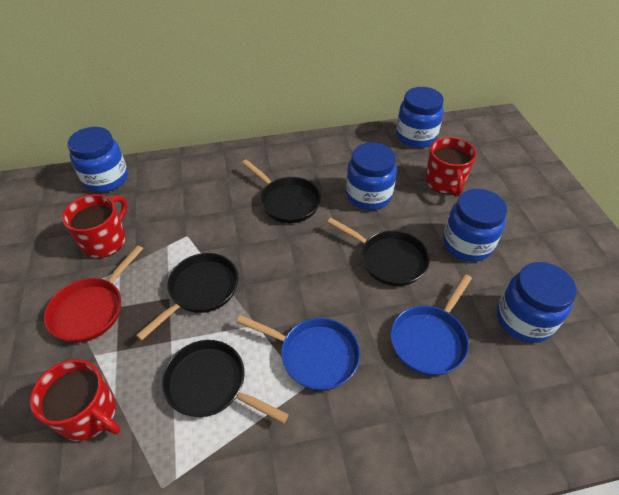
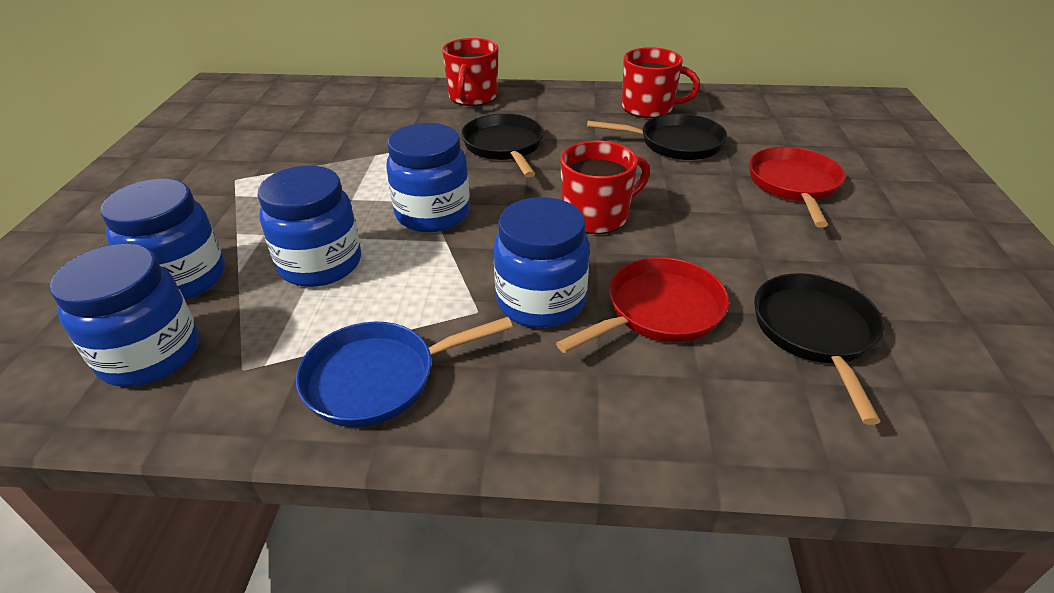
black pan: 4 -> 3
blue pan: 2 -> 1
red pan: 1 -> 2

